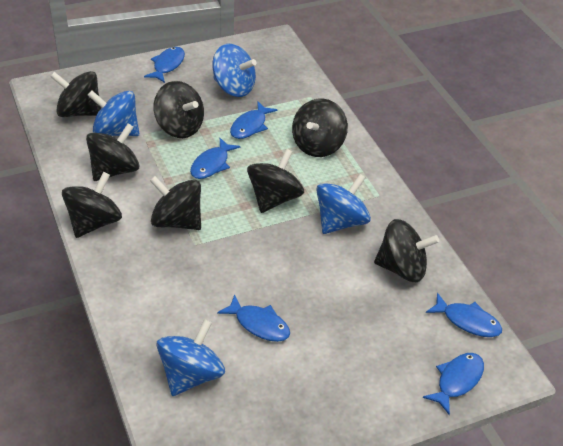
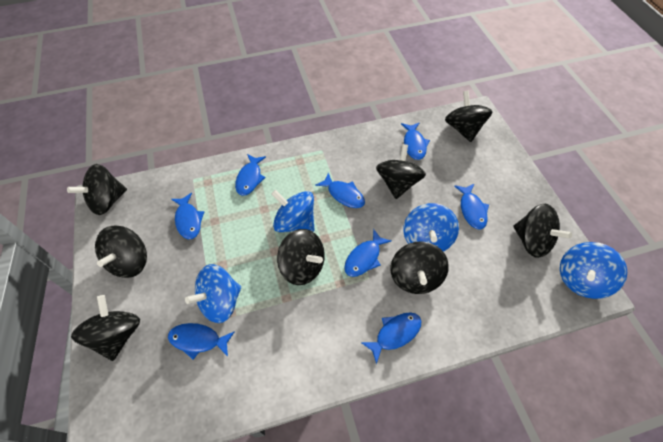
blue fish: 6 -> 8

